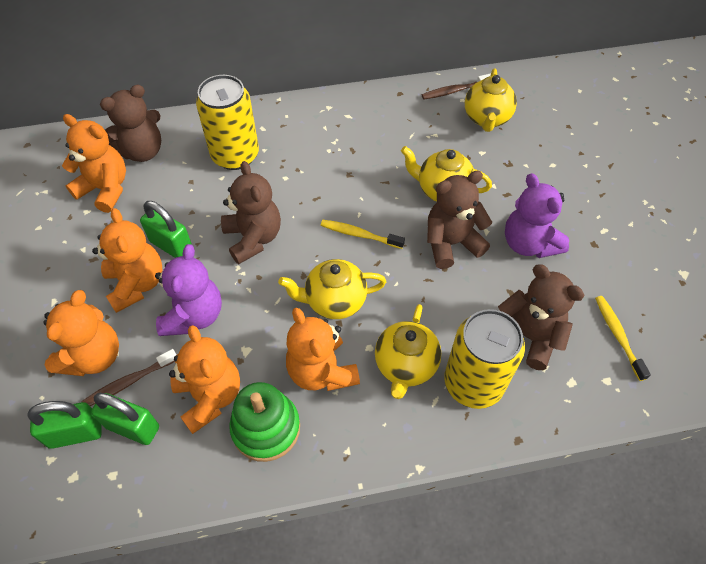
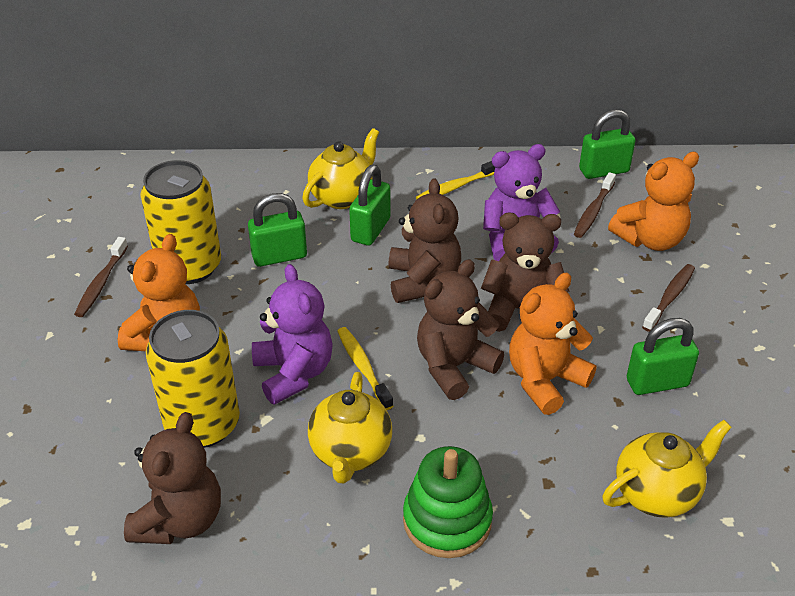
brown toothbrush: 2 -> 3
green padlock: 3 -> 4
orange teddy bear: 5 -> 3
yellow teapot: 4 -> 3

